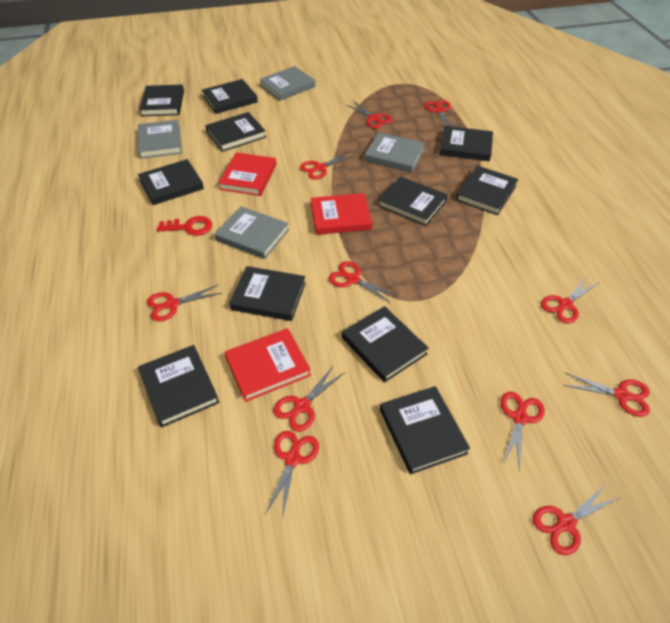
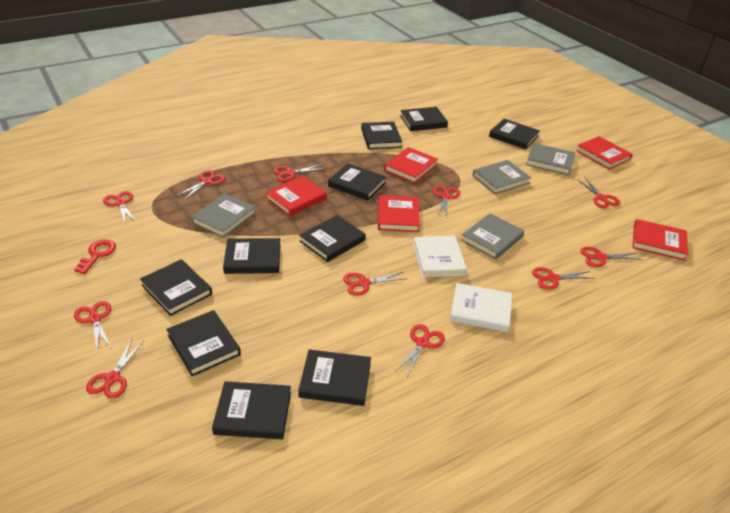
black book: 11 -> 10
red book: 3 -> 5
white book: 0 -> 2

